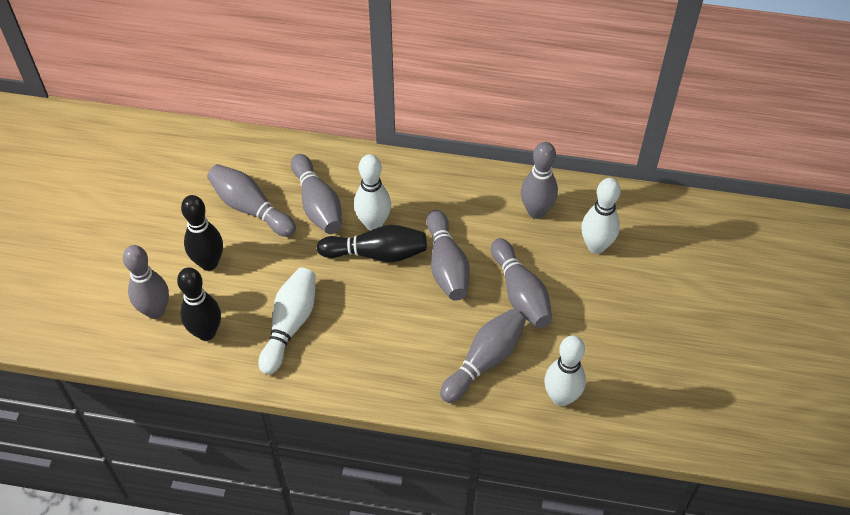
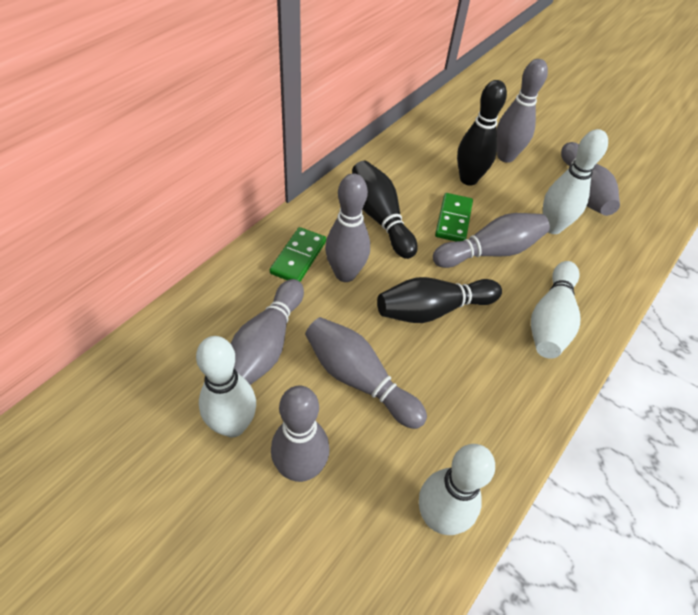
green domino: 0 -> 2

